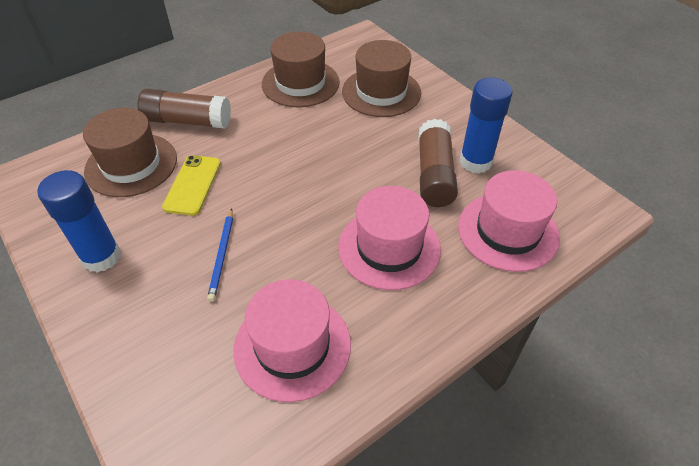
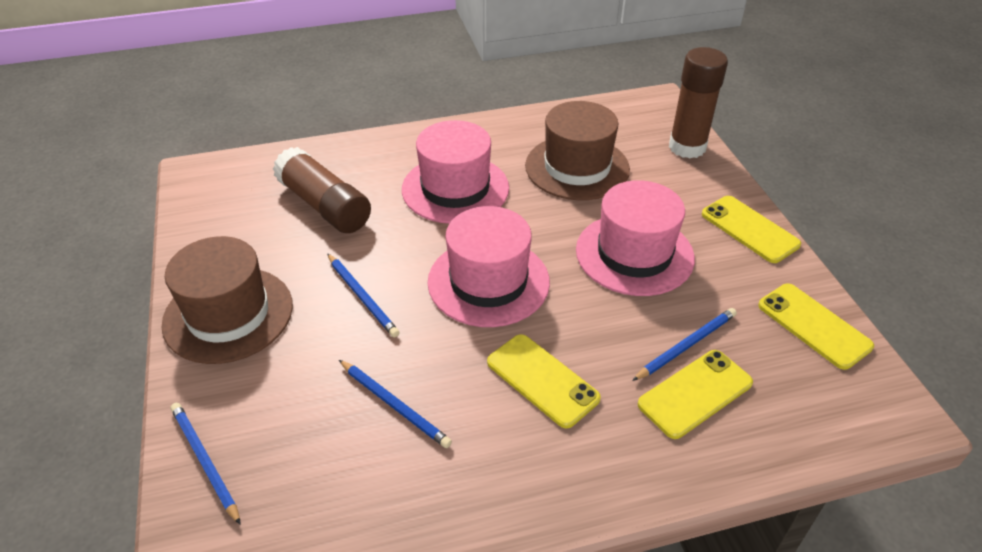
blue glue stick: 2 -> 0
blue pencil: 1 -> 4
brown hat: 3 -> 2
yellow phone: 1 -> 4

